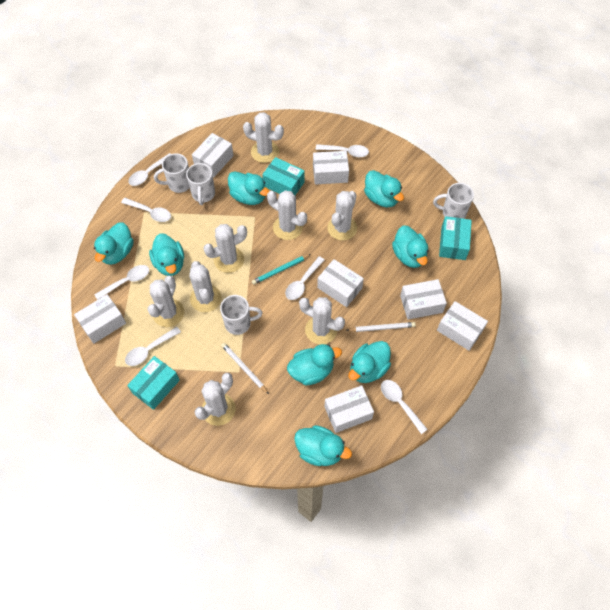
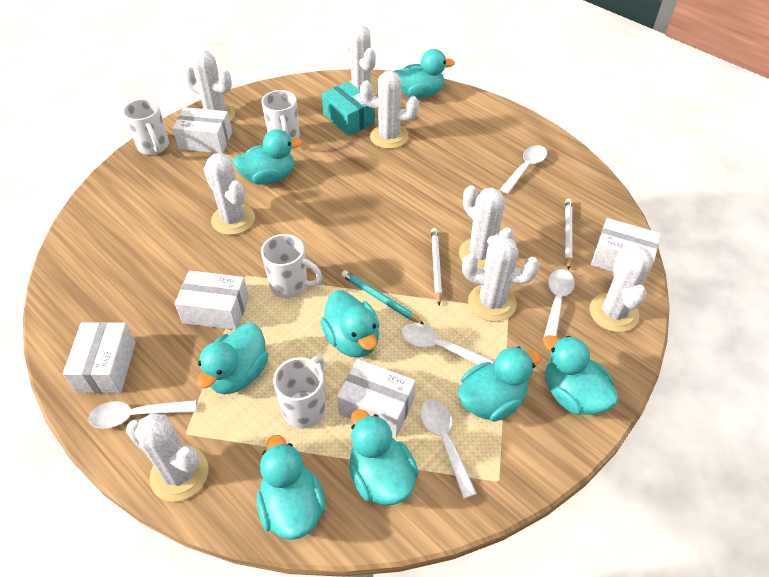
turquoise box: 3 -> 1
white box: 7 -> 5
white spoon: 7 -> 5

